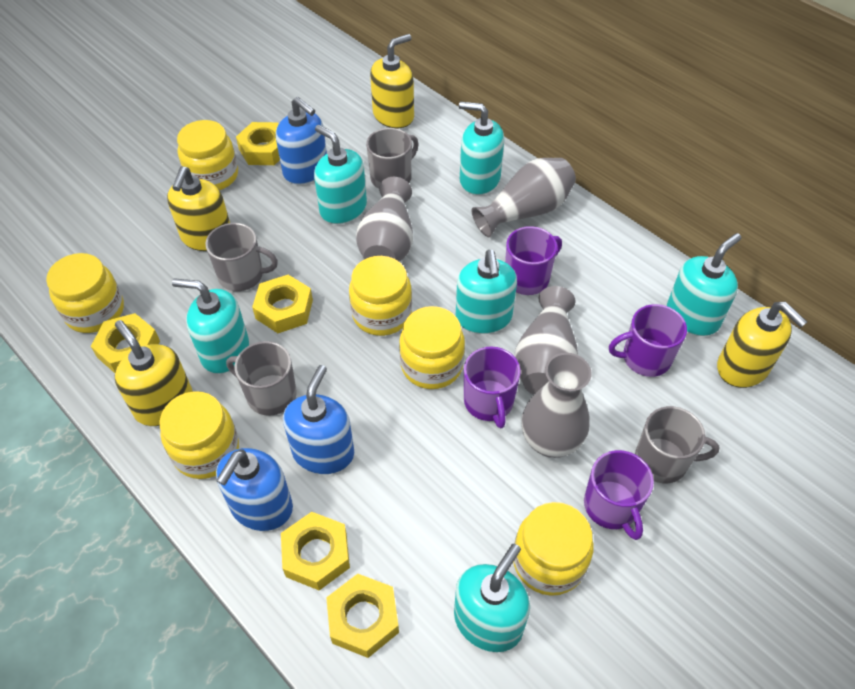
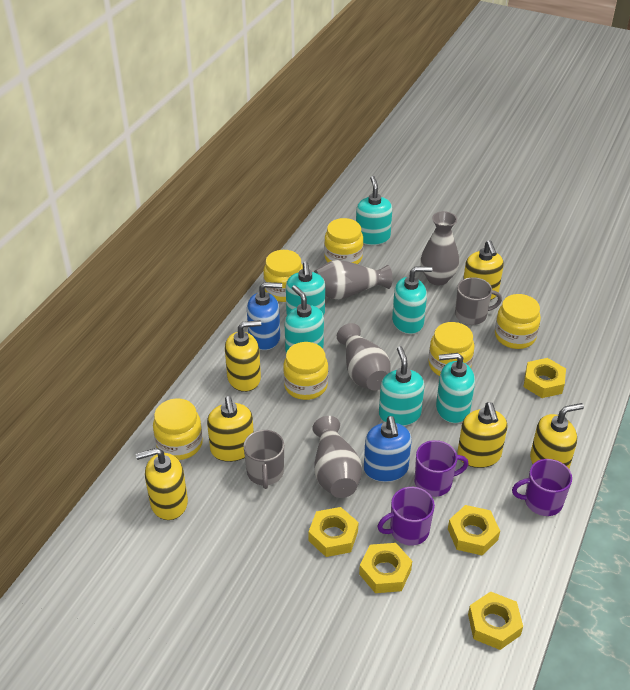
blue soap dispenser: 3 -> 2
grey mug: 4 -> 2
purple mug: 4 -> 3
yellow soap dispenser: 4 -> 6

